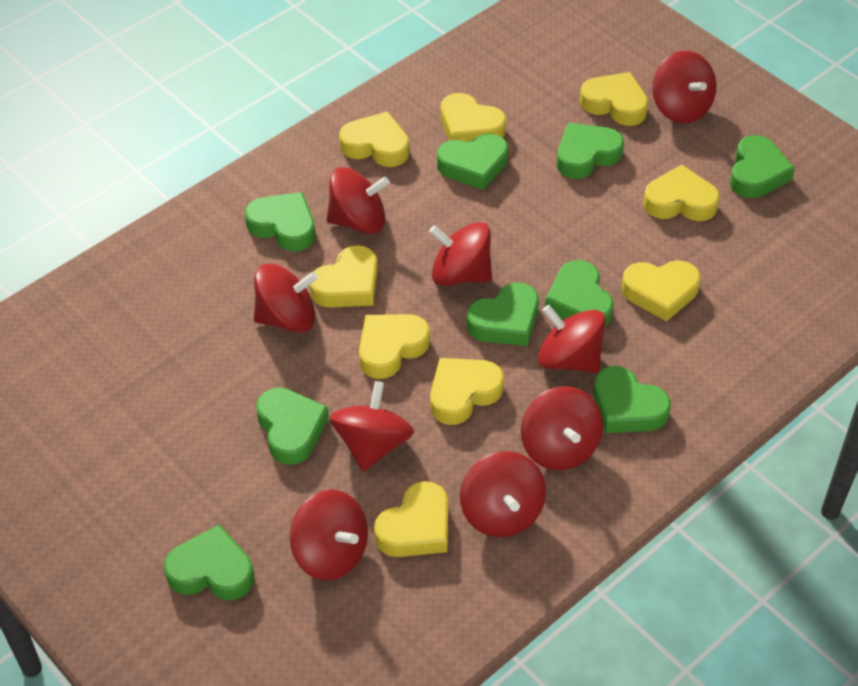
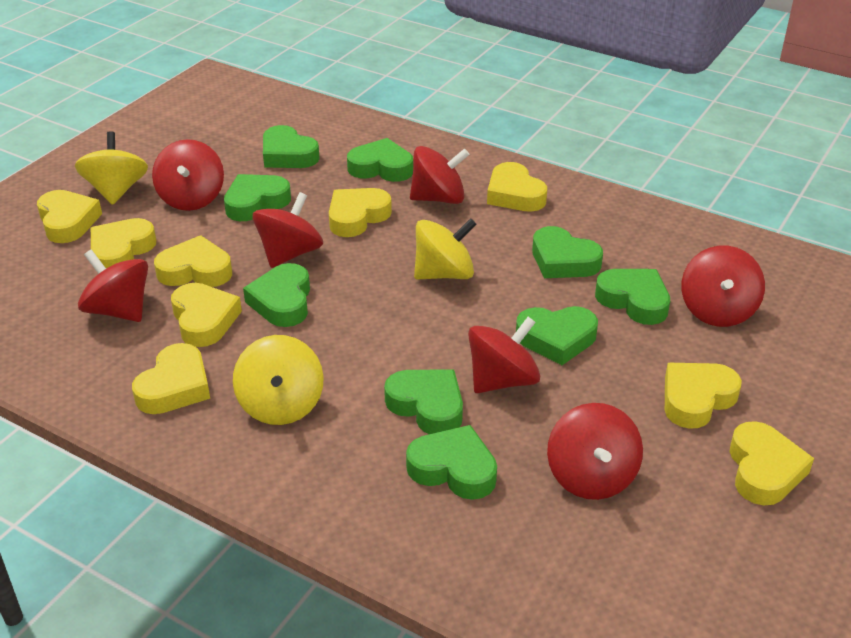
red spinning top: 9 -> 7
yellow spinning top: 0 -> 3

